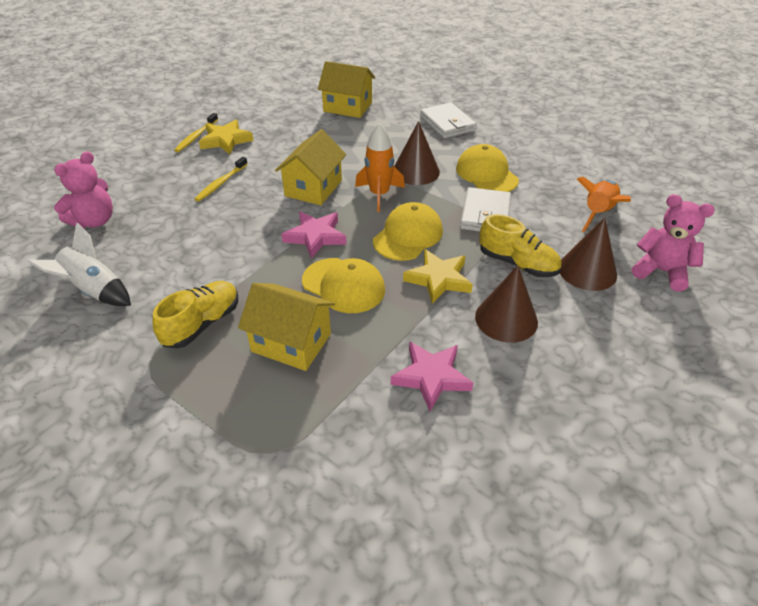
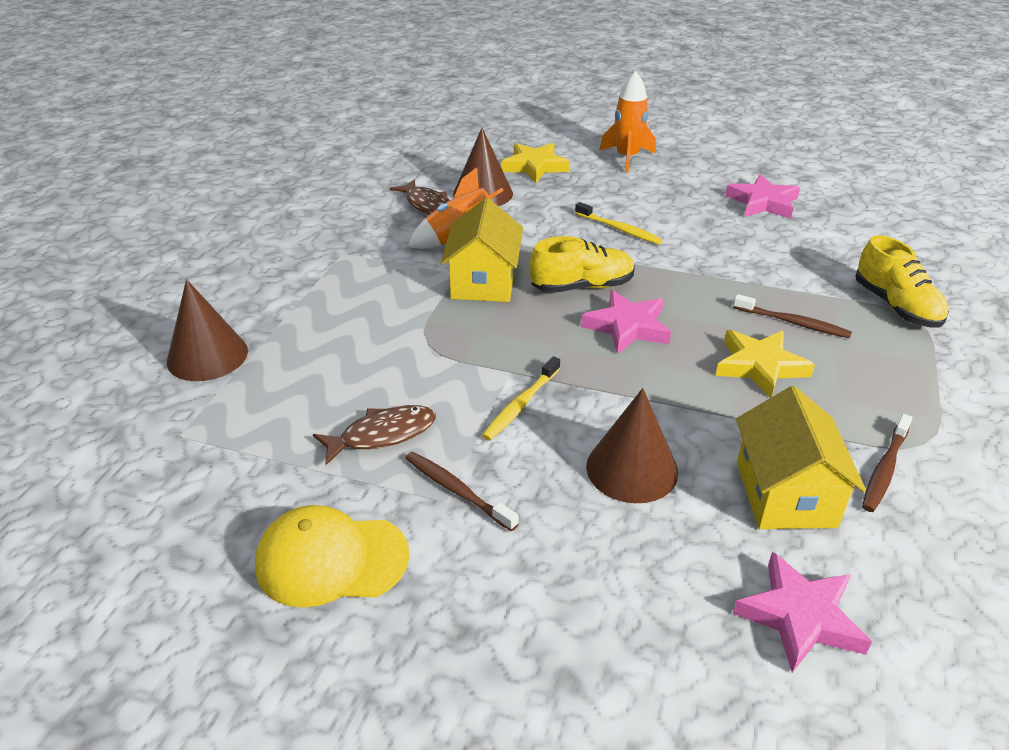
brown fish: 0 -> 2
brown toothbrush: 0 -> 3
pink star: 2 -> 3
pink teddy bear: 2 -> 0
white rocket: 1 -> 0
white wallet: 2 -> 0
yellow cap: 3 -> 1
yellow house: 3 -> 2

